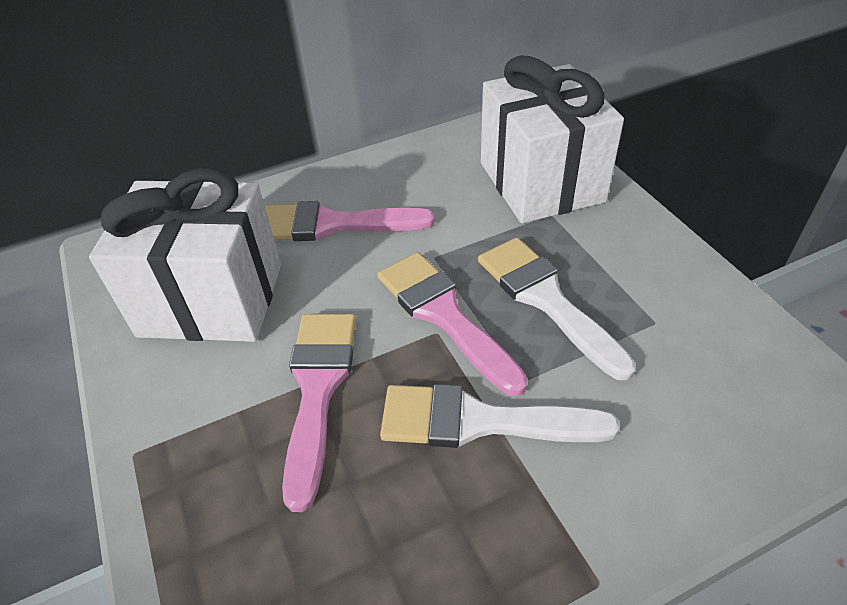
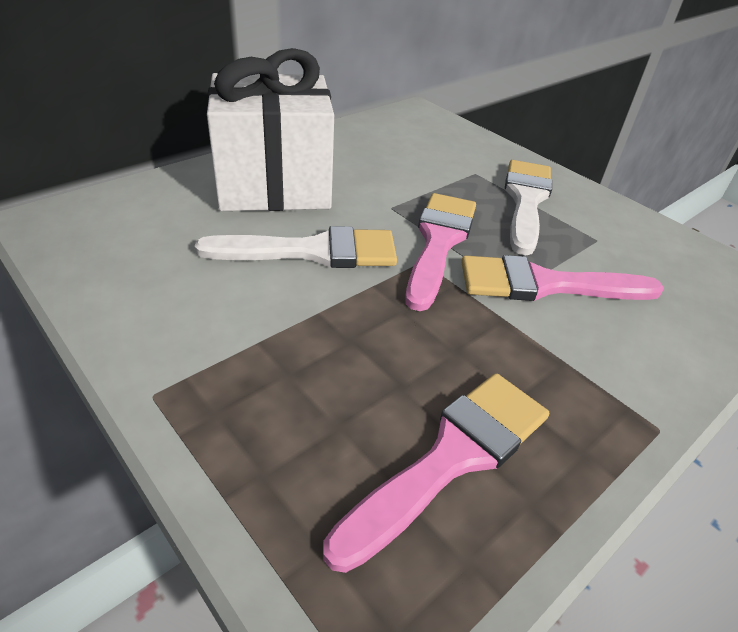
white gift: 2 -> 1

